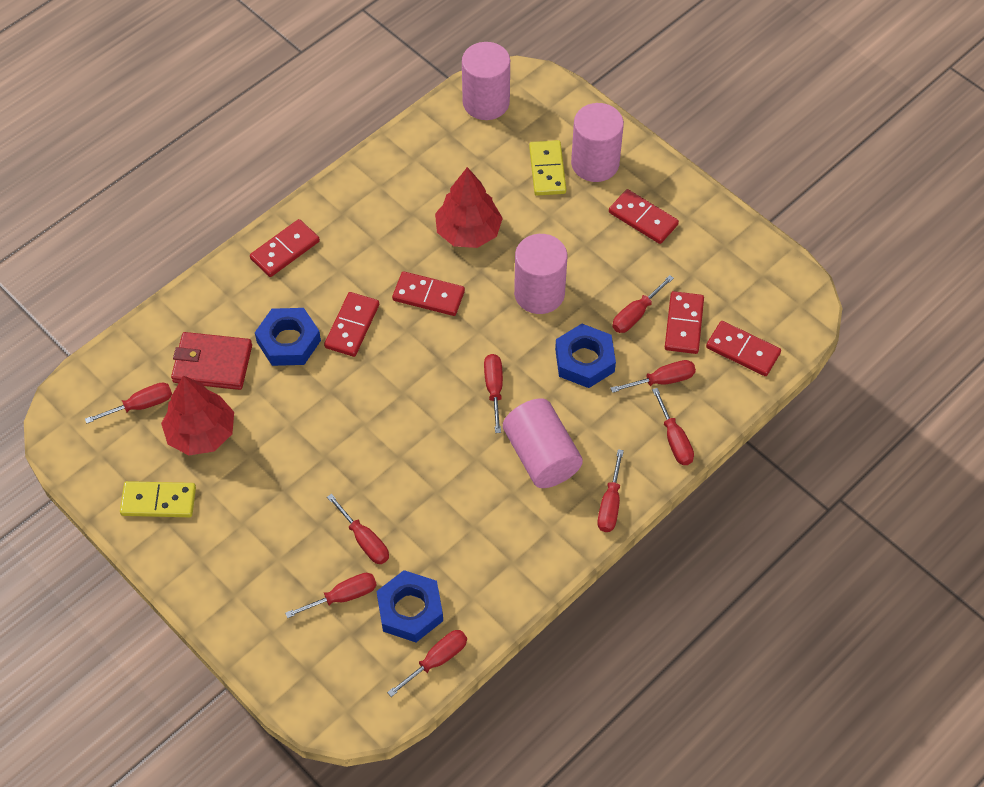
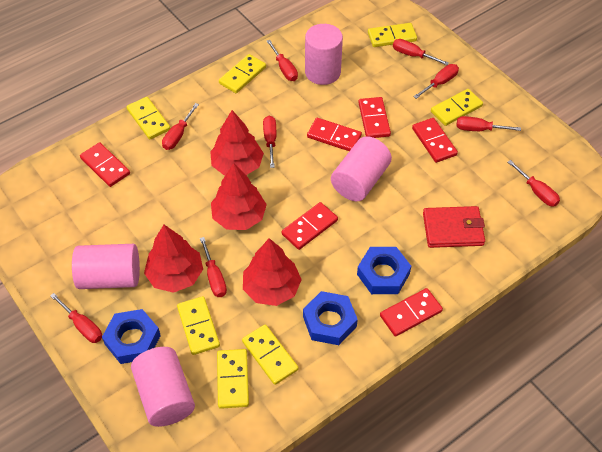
red tree: 2 -> 4
yellow domino: 2 -> 7

